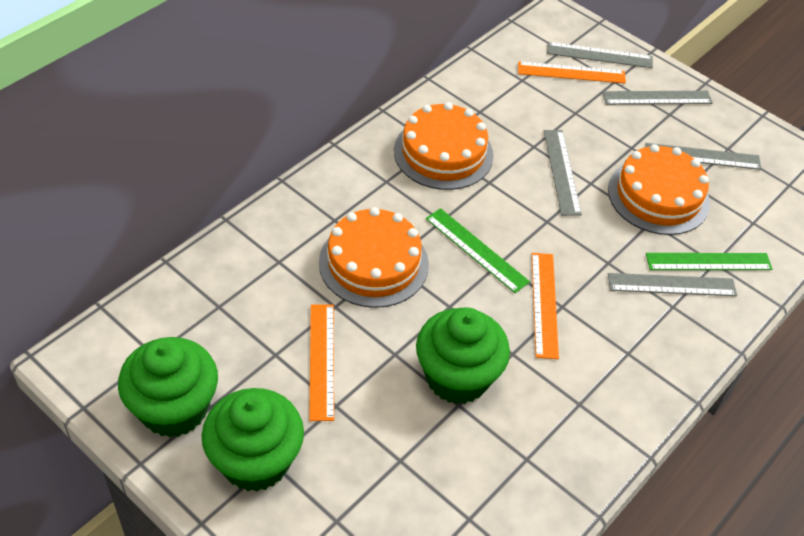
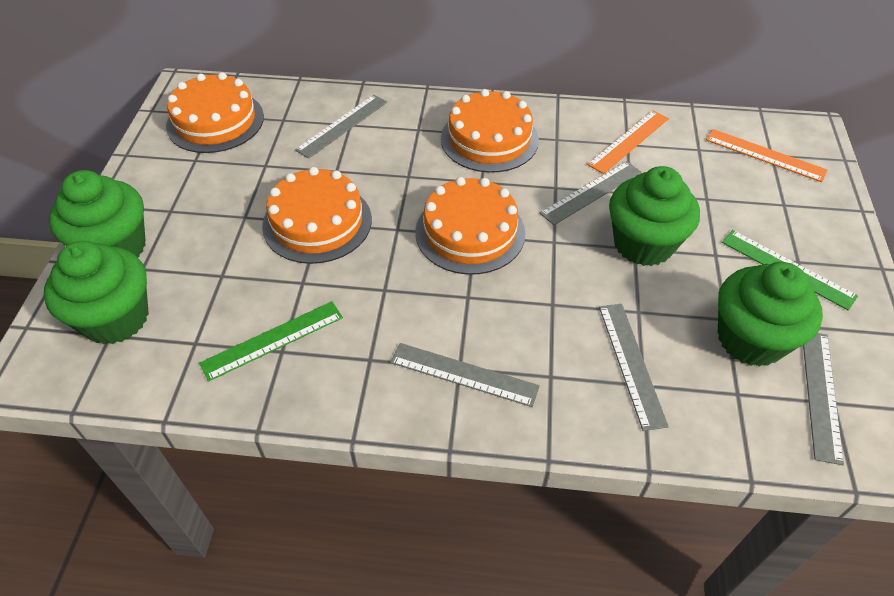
green cupcake: 3 -> 4
orange cake: 3 -> 4
orange ruler: 3 -> 2

